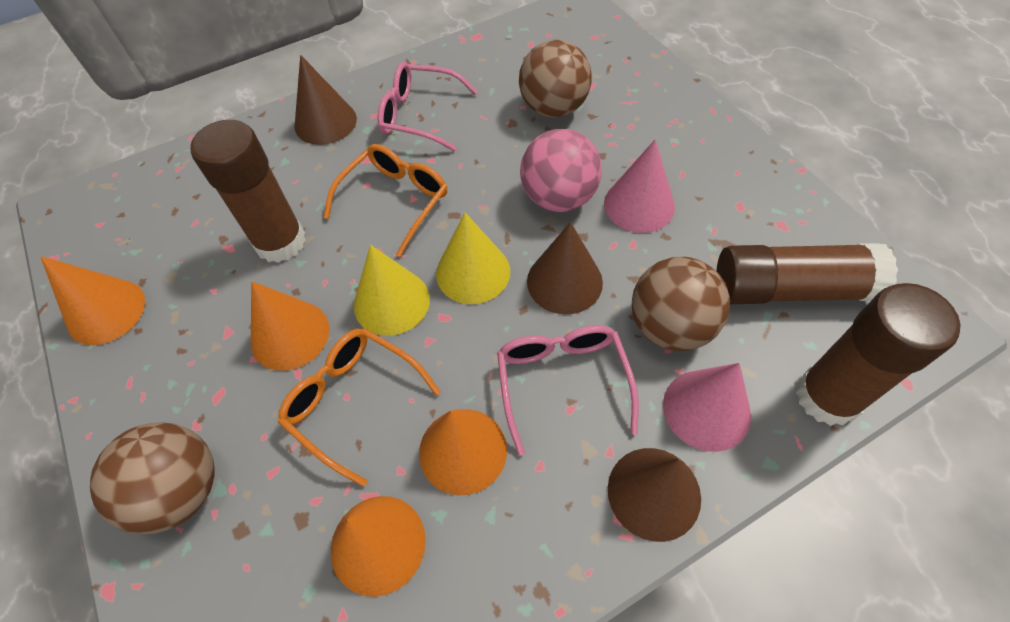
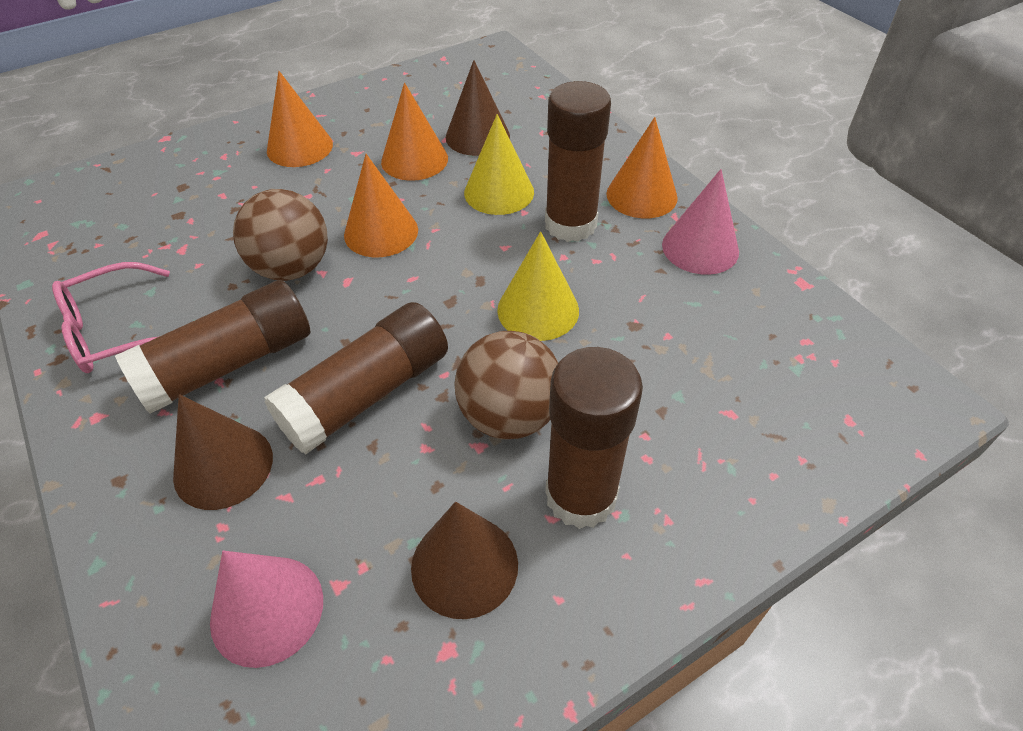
brown ball: 3 -> 2
brown glue stick: 3 -> 4
orange glasses: 2 -> 0
pink ball: 1 -> 0
pink glasses: 2 -> 1

